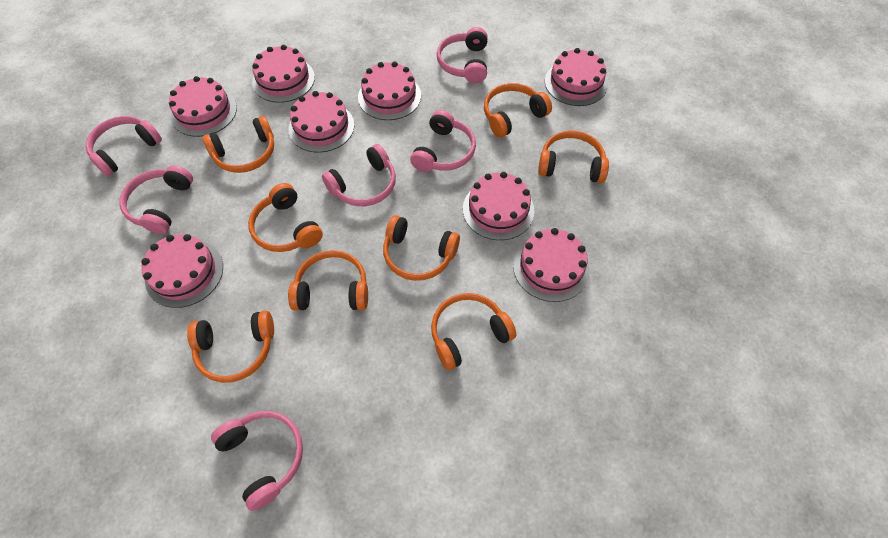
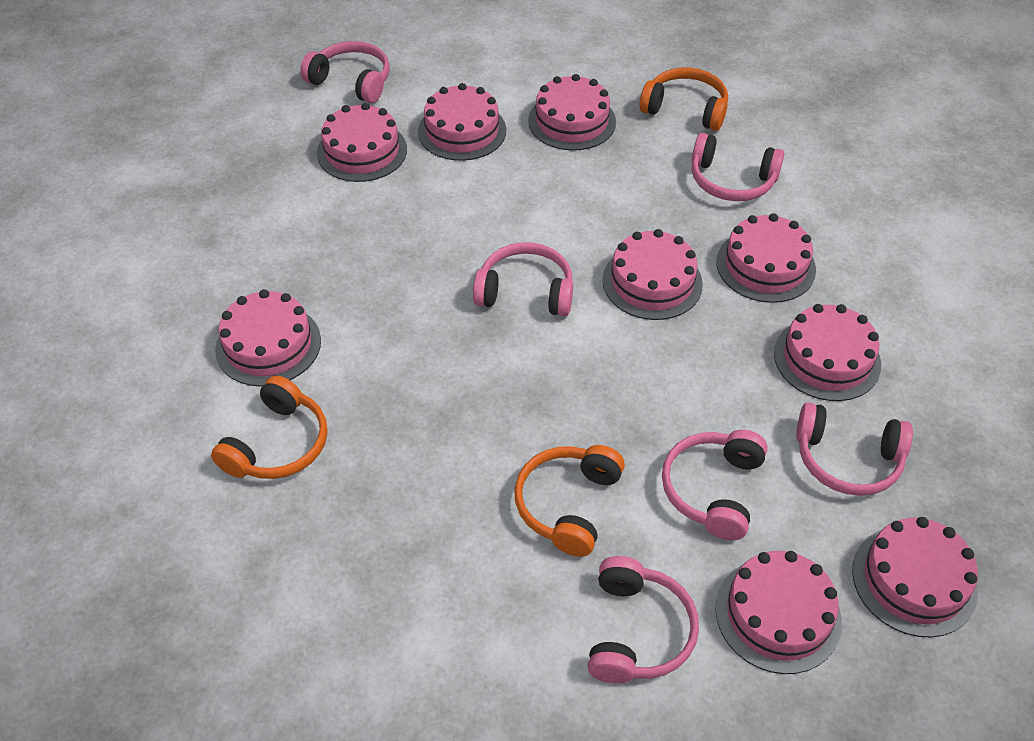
orange headphones: 8 -> 3
pink cake: 8 -> 9

